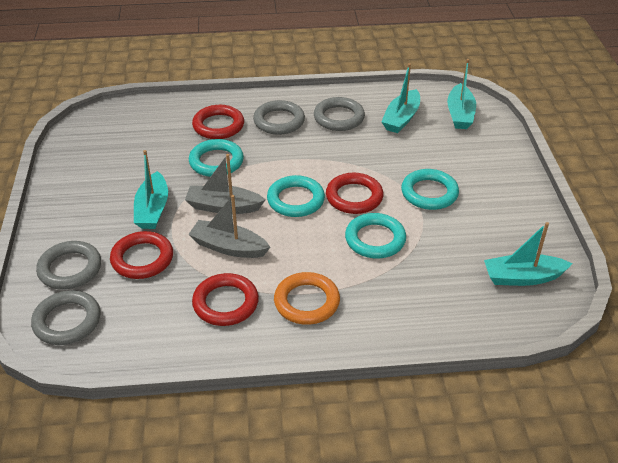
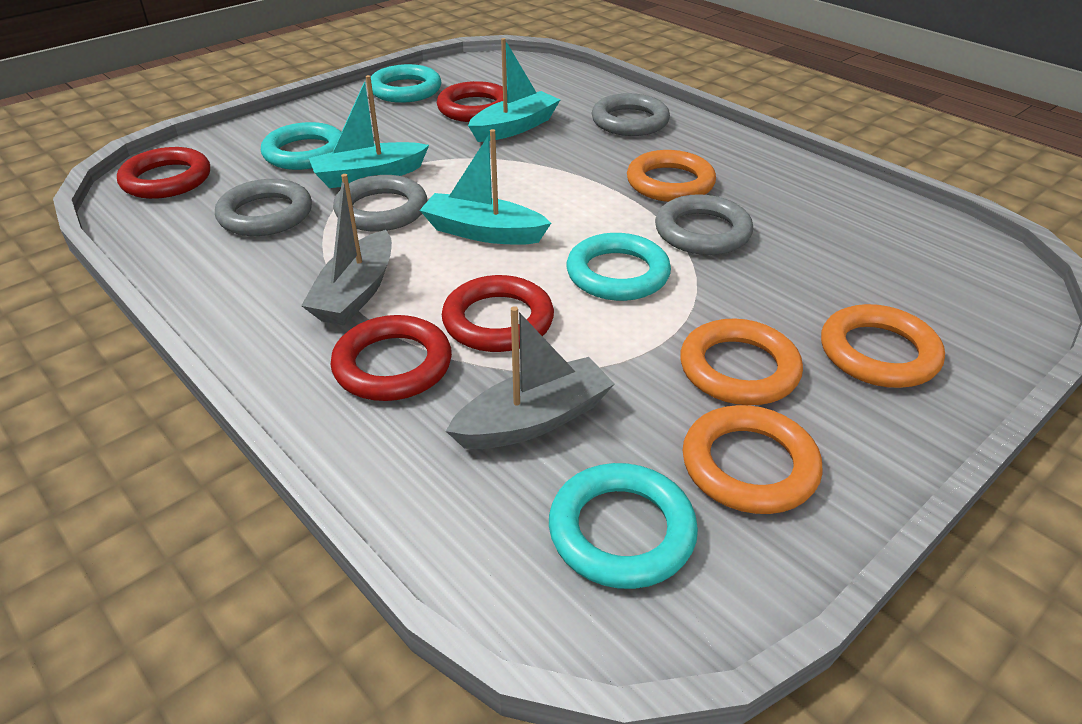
orange ring: 1 -> 4
turquoise boat: 4 -> 3

